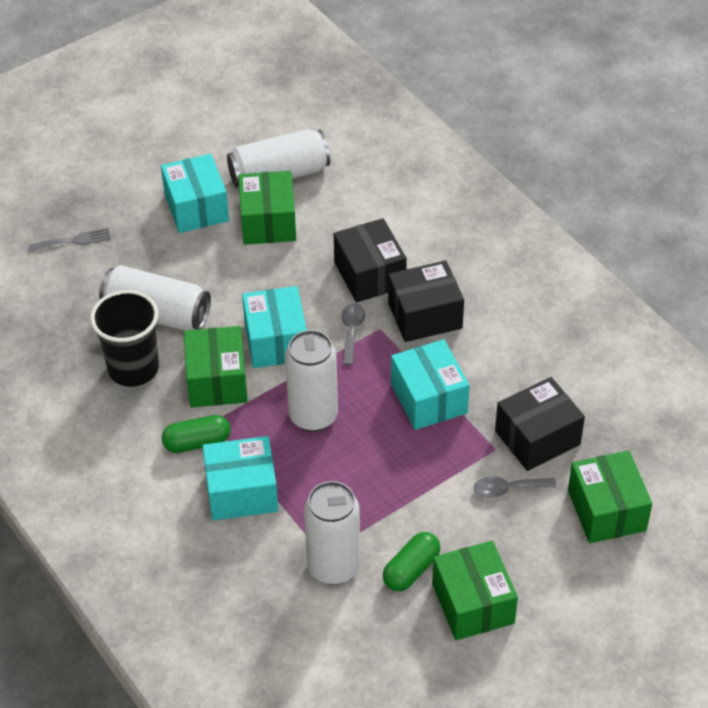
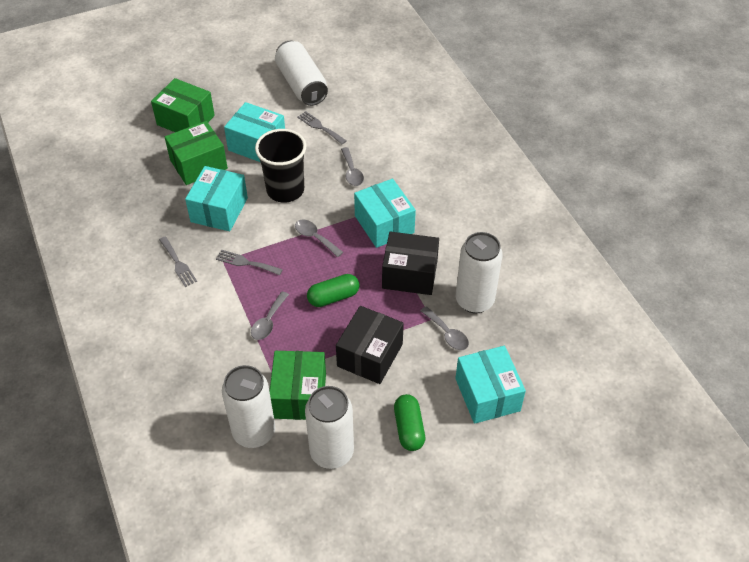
black box: 3 -> 2
green box: 4 -> 3
grey fork: 1 -> 3
grey spoon: 2 -> 4

